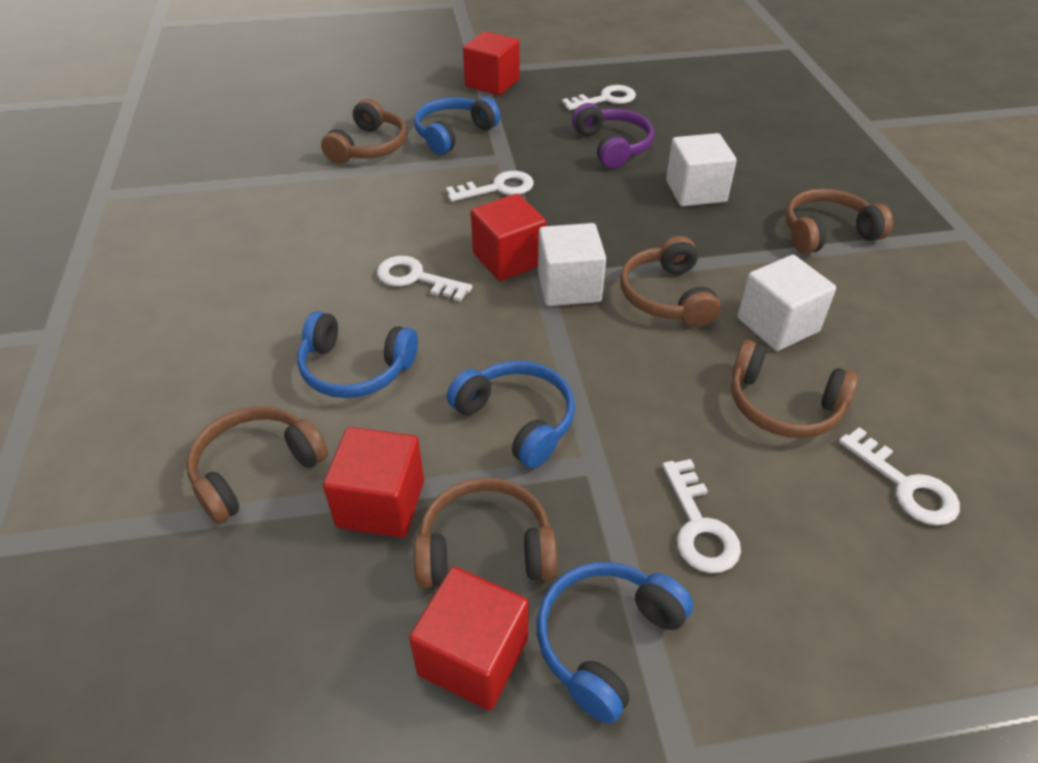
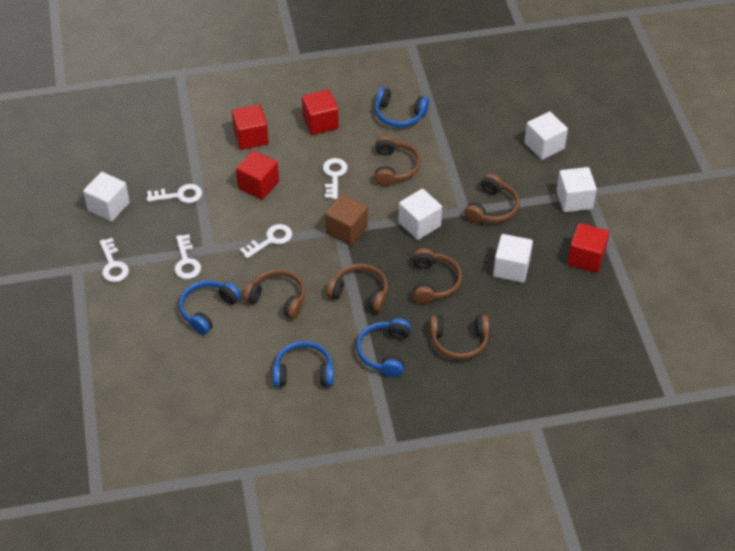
brown cube: 0 -> 1
purple headphones: 1 -> 0
white cube: 3 -> 5

